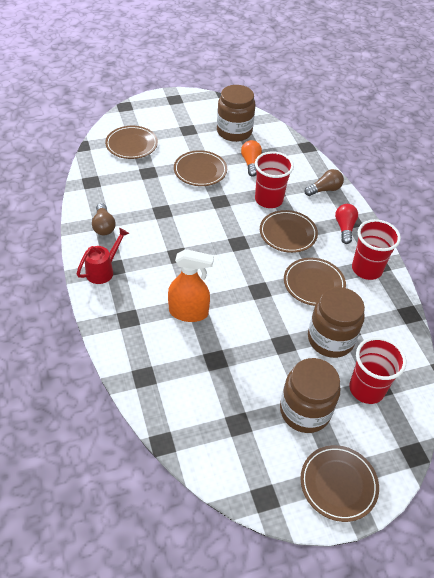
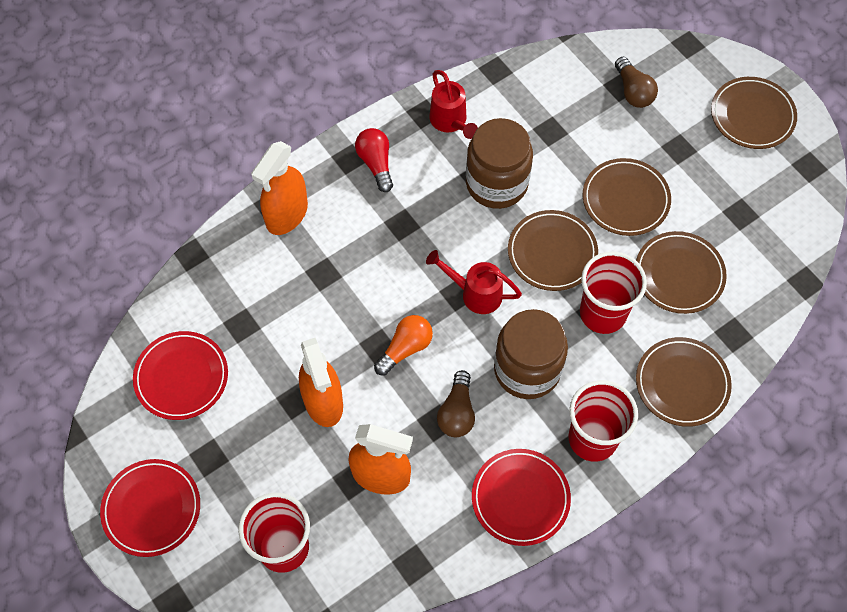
brown jar: 3 -> 2
orange spray bottle: 1 -> 3
red plate: 0 -> 3
red watering can: 1 -> 2

